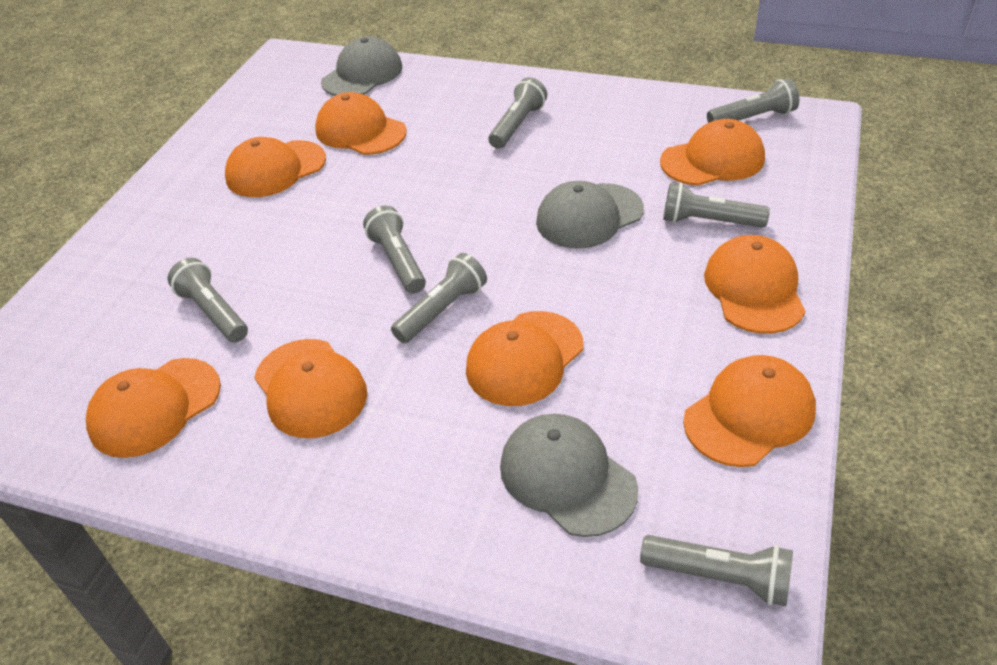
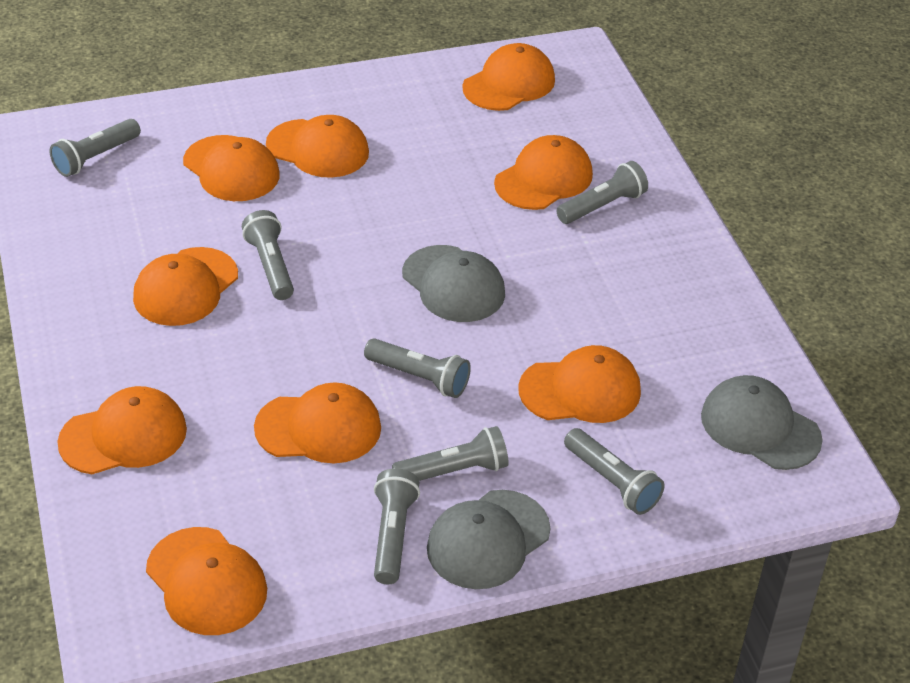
orange cap: 8 -> 9

